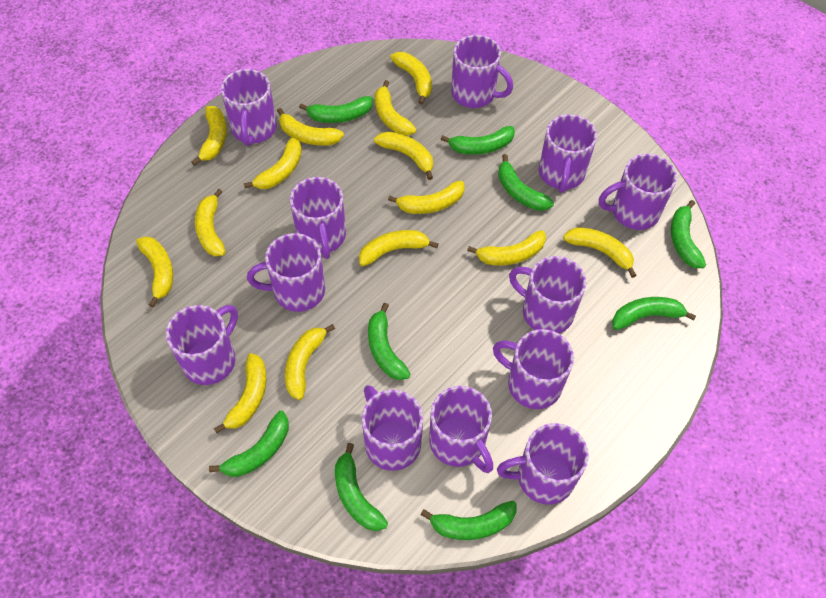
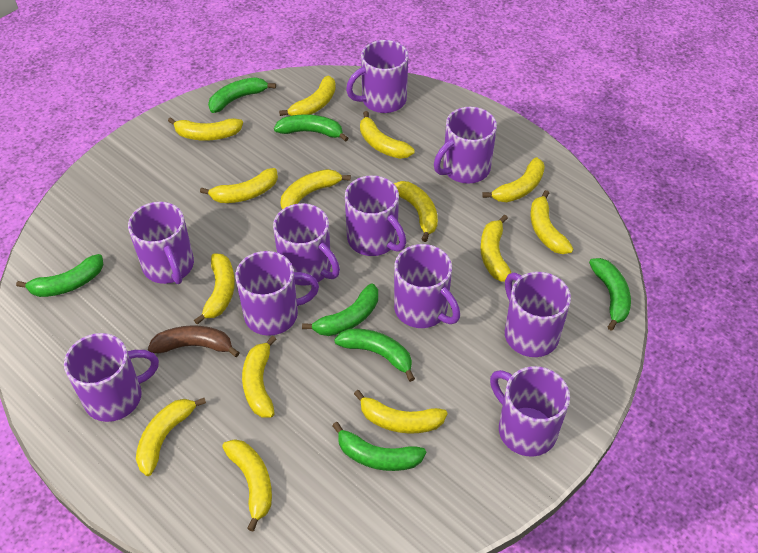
brown banana: 0 -> 1
green banana: 9 -> 7
purple mug: 12 -> 10

